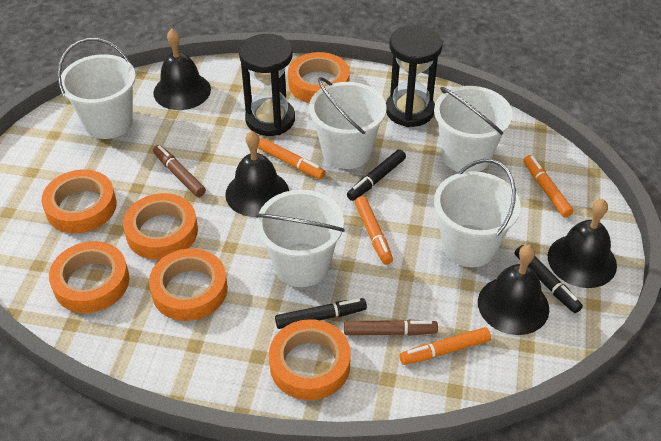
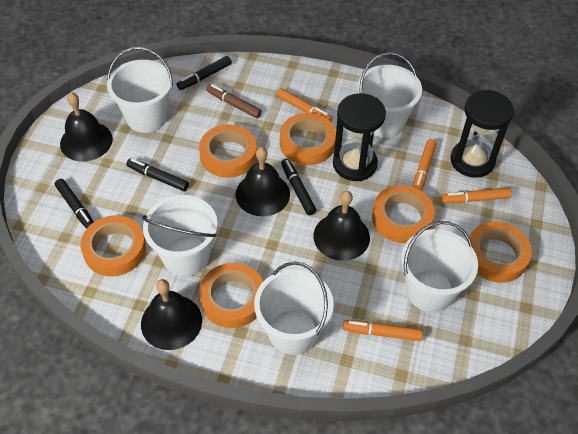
black marker: 3 -> 4
brown marker: 2 -> 1

